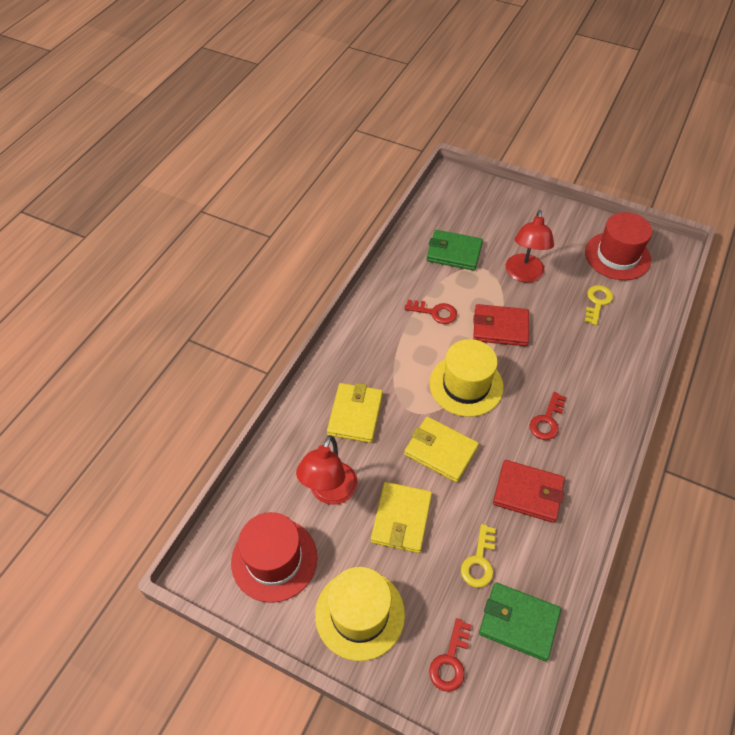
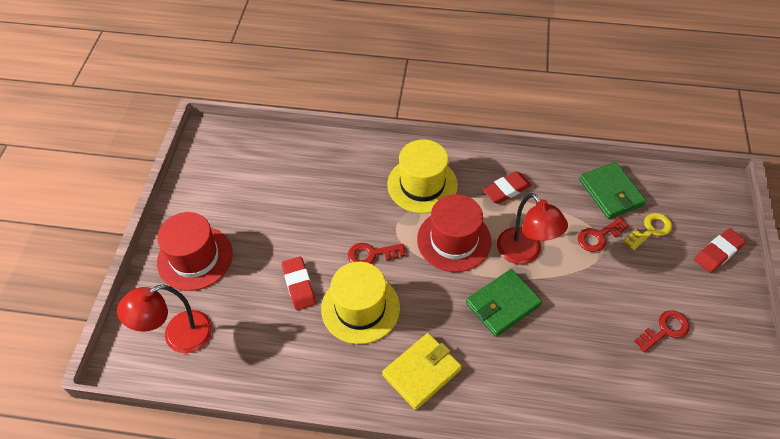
red eraser: 0 -> 3
red wallet: 2 -> 0
yellow key: 2 -> 1
yellow wallet: 3 -> 1

